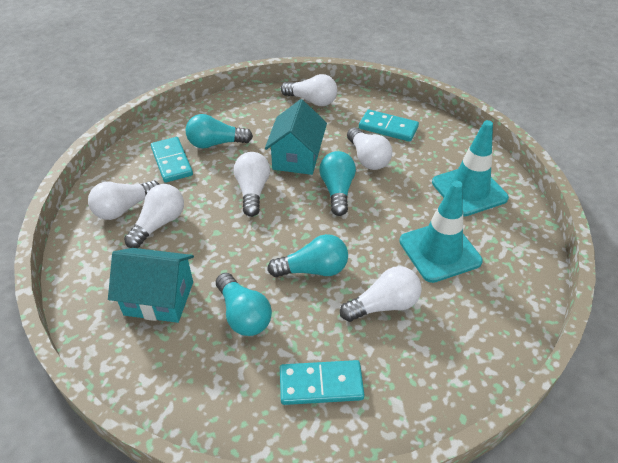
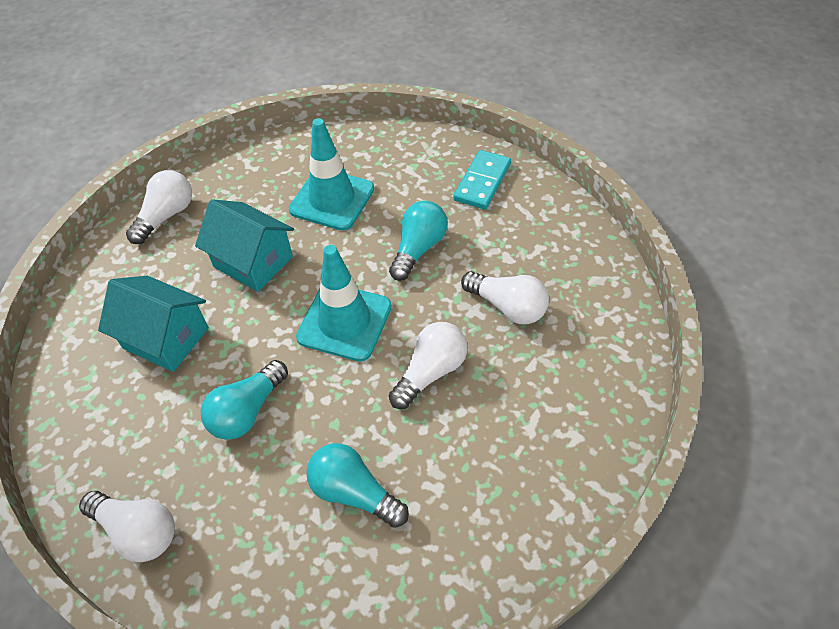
turquoise domino: 3 -> 1
turquoise light bulb: 4 -> 3
white light bulb: 6 -> 4

